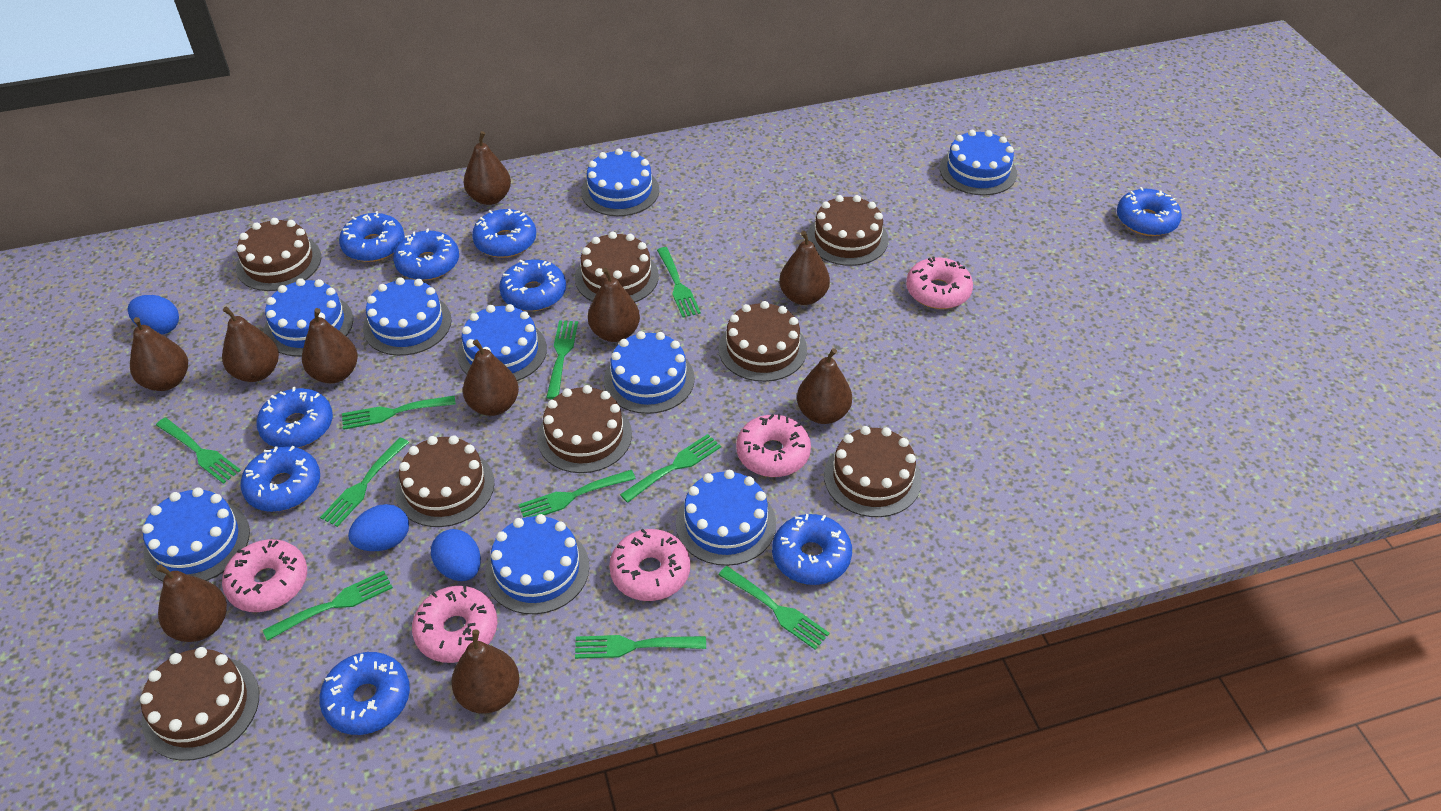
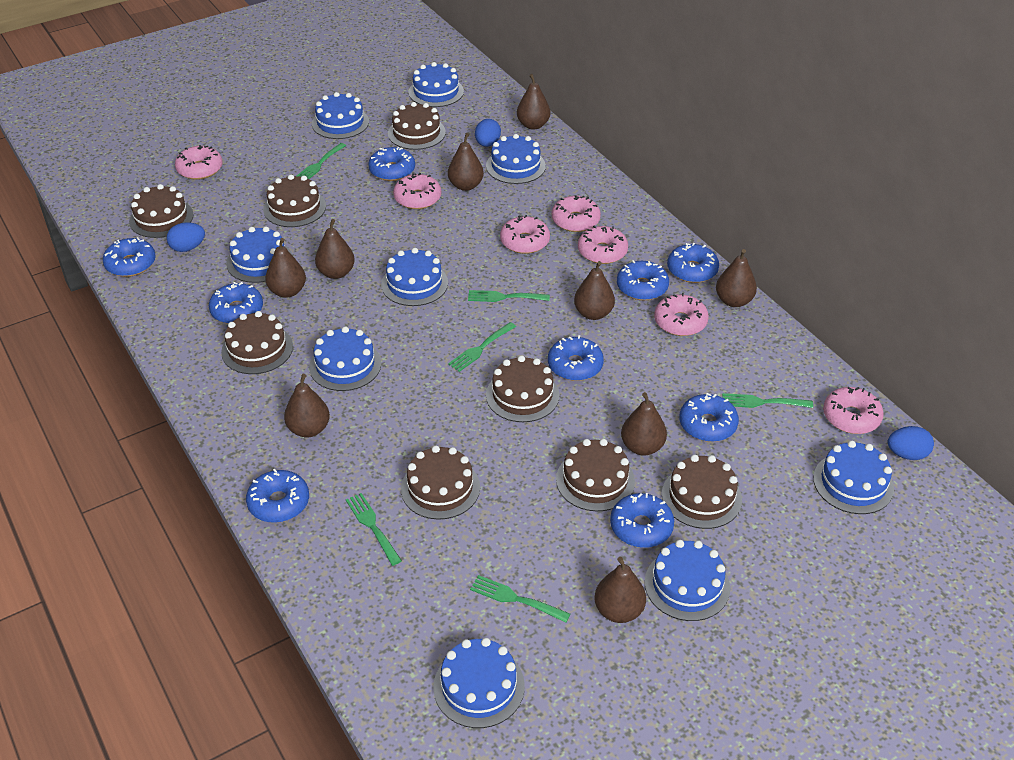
brown pear: 10 -> 9
green fork: 10 -> 6
pink donut: 5 -> 7

